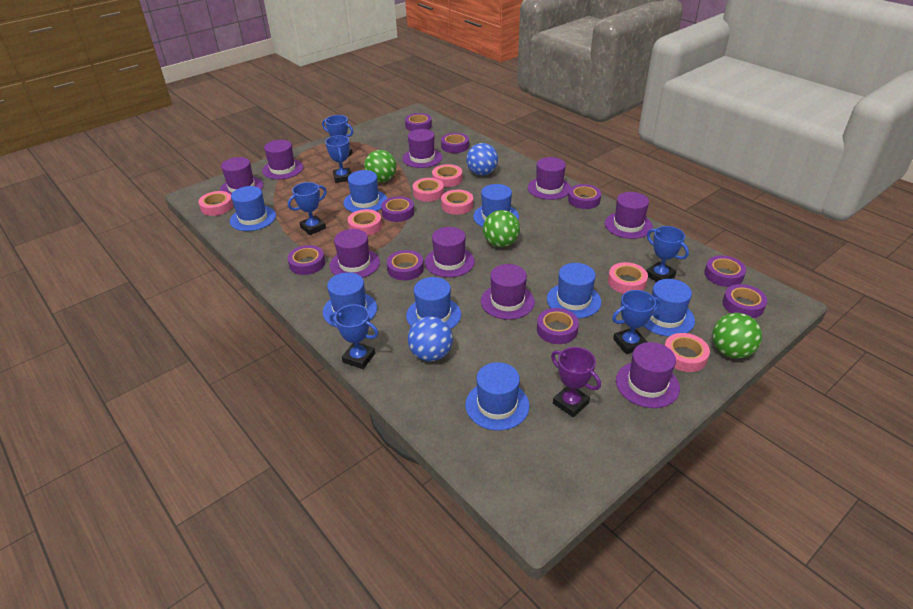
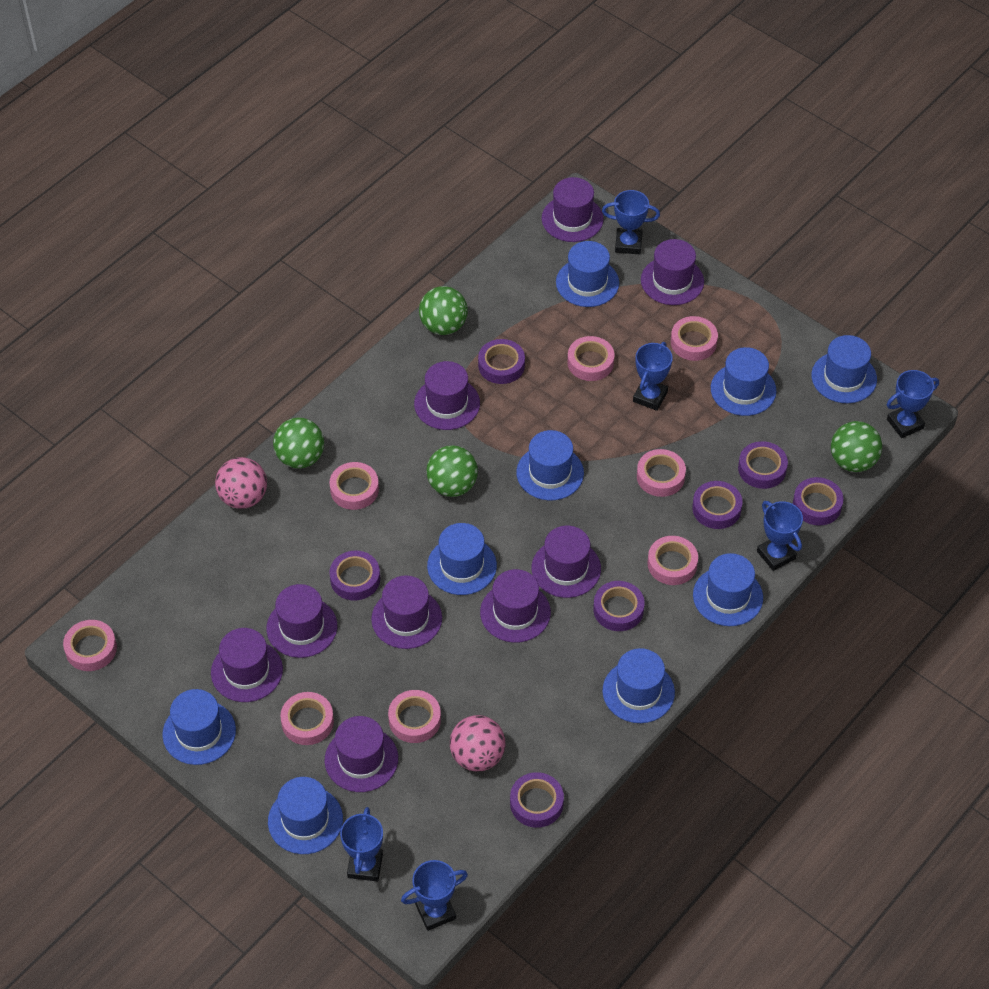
blue ball: 2 -> 0
blue hat: 8 -> 9
green ball: 3 -> 4
pink ball: 0 -> 2
pink tape: 7 -> 8
purple tape: 9 -> 7
purple trophy: 1 -> 0

